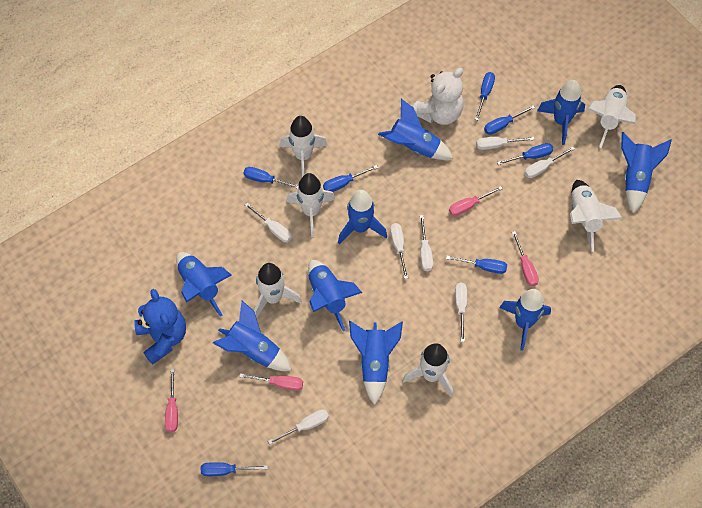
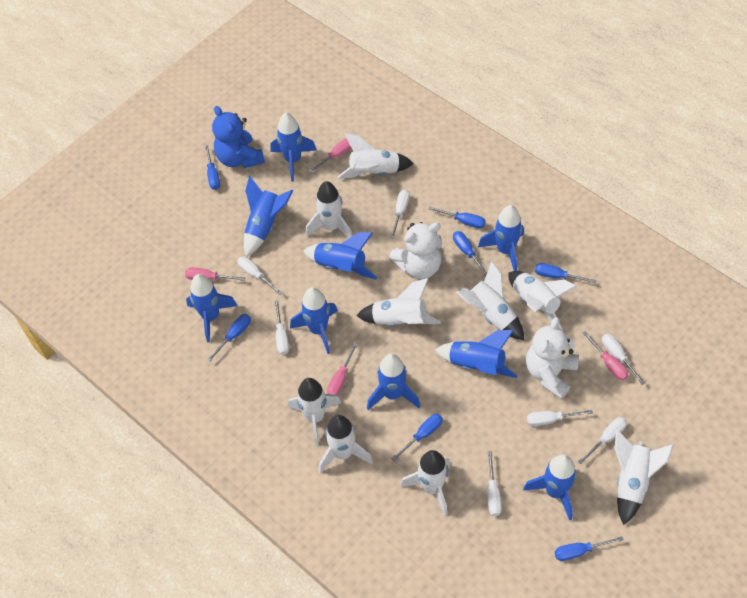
white rocket: 6 -> 9
white teddy bear: 1 -> 2

